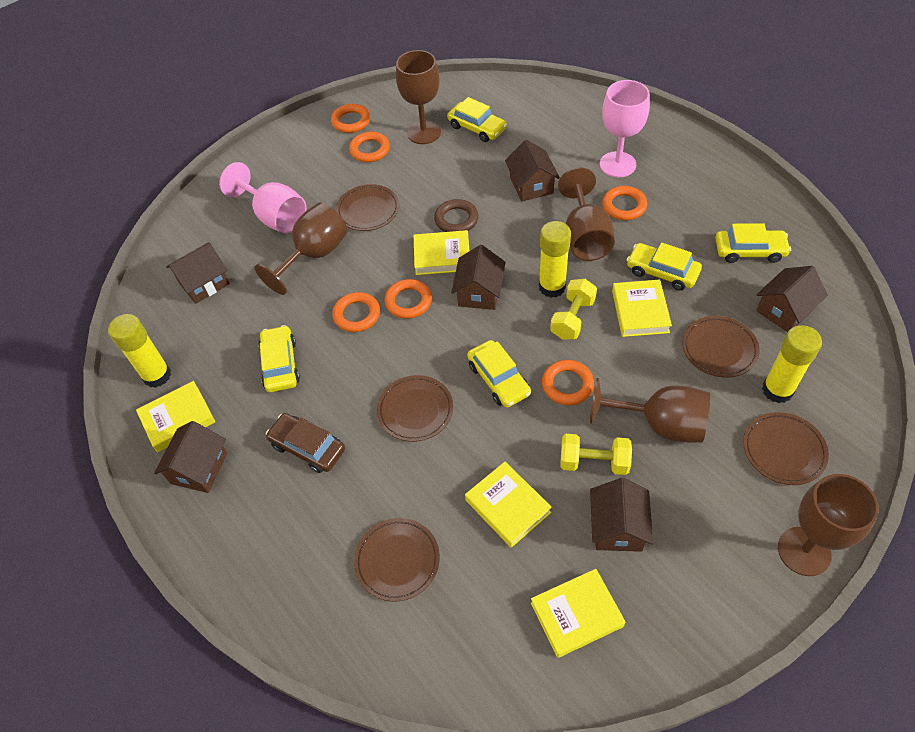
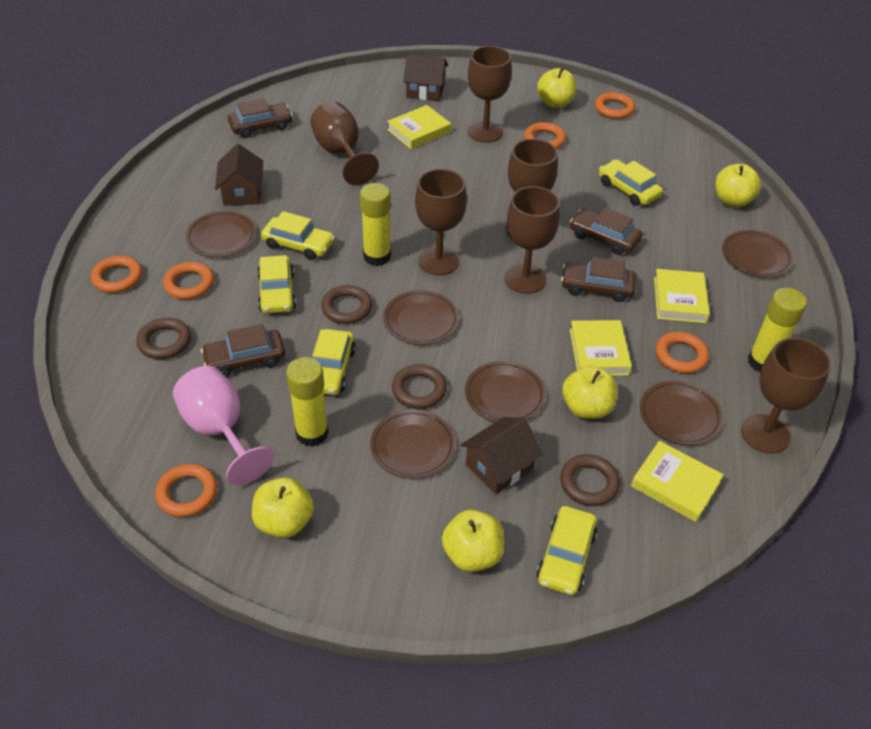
brown car: 1 -> 4
brown goblet: 5 -> 6
brown house: 6 -> 3
brown plate: 5 -> 6
brown ring: 1 -> 4
pink goblet: 2 -> 1
yellow apple: 0 -> 5
yellow book: 5 -> 4
yellow dumbbell: 2 -> 0

